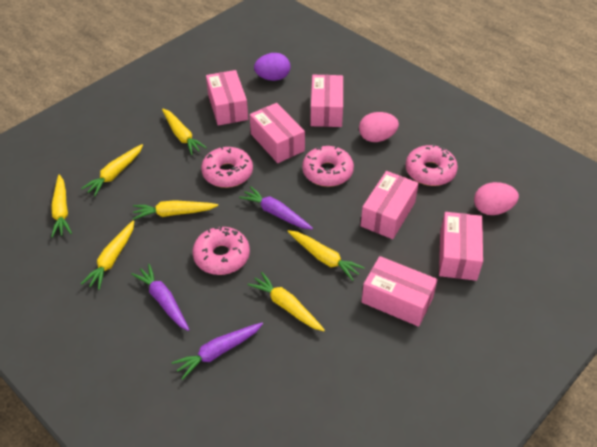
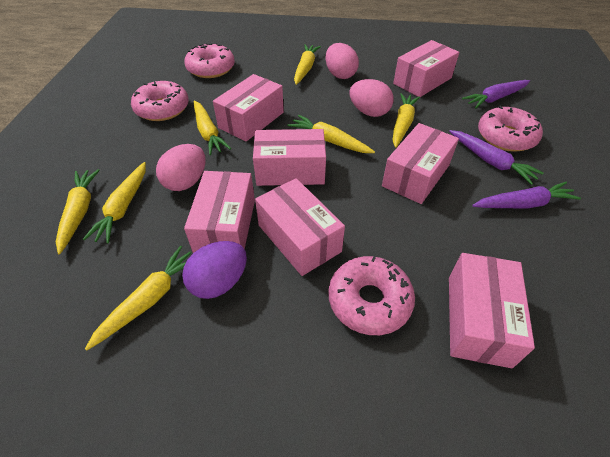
pink box: 6 -> 7
pink egg: 2 -> 3

